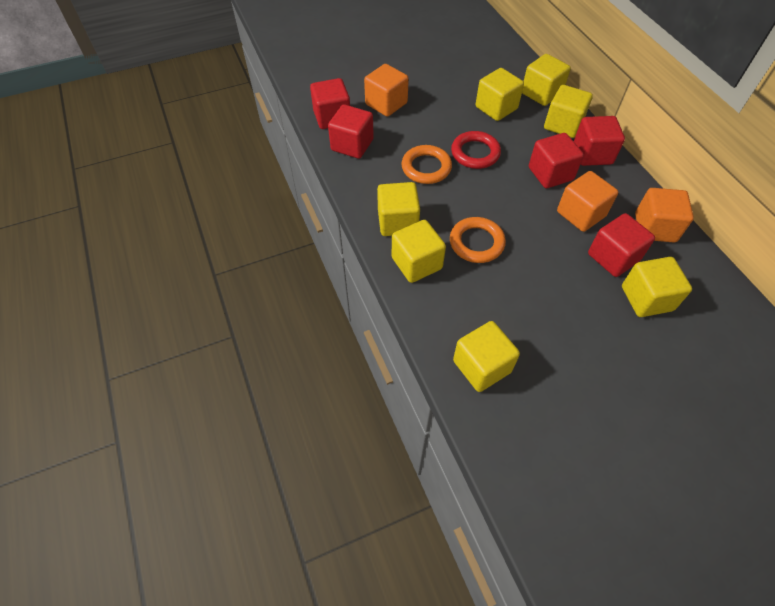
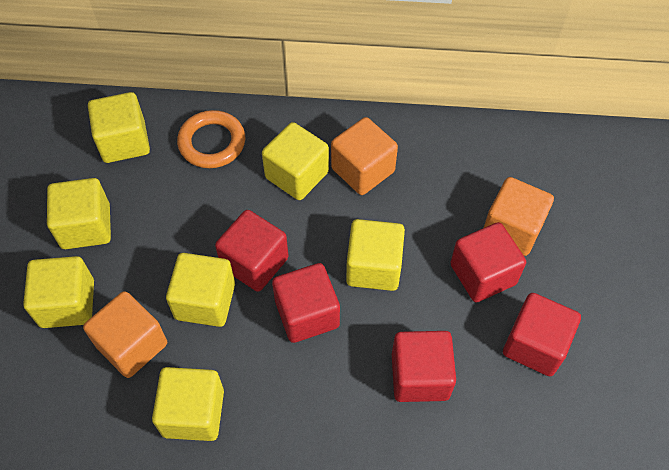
orange ring: 2 -> 1
red ring: 1 -> 0

